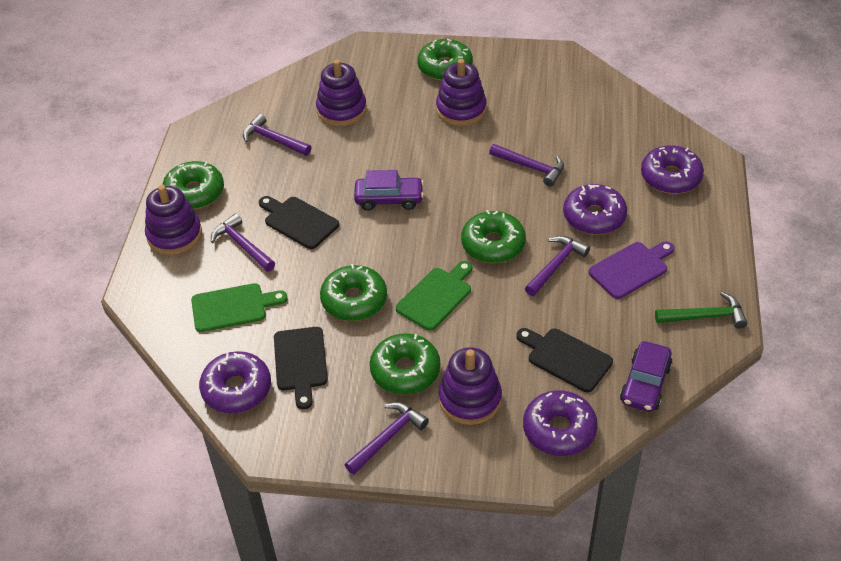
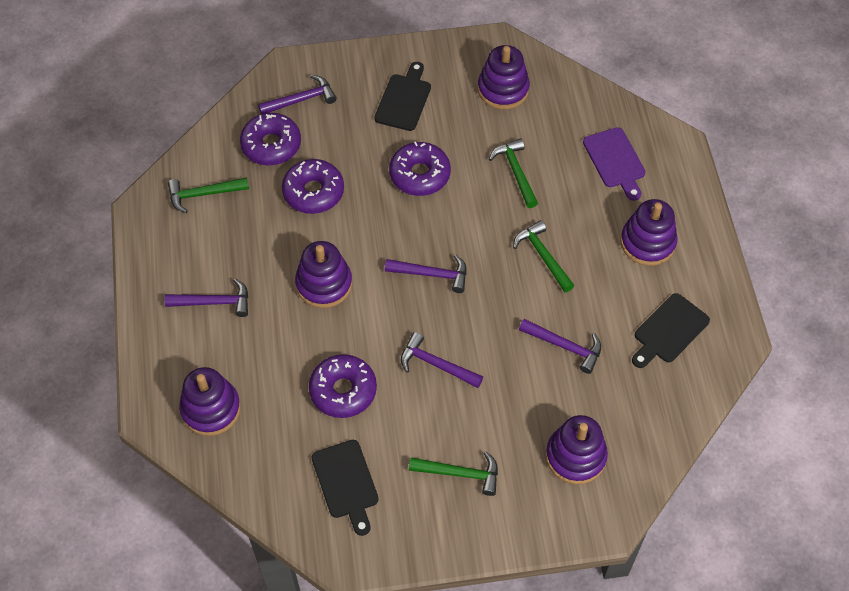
green cutting board: 2 -> 0
green donut: 5 -> 0
green hammer: 1 -> 4
purple car: 2 -> 0
purple stacking toy: 4 -> 5

